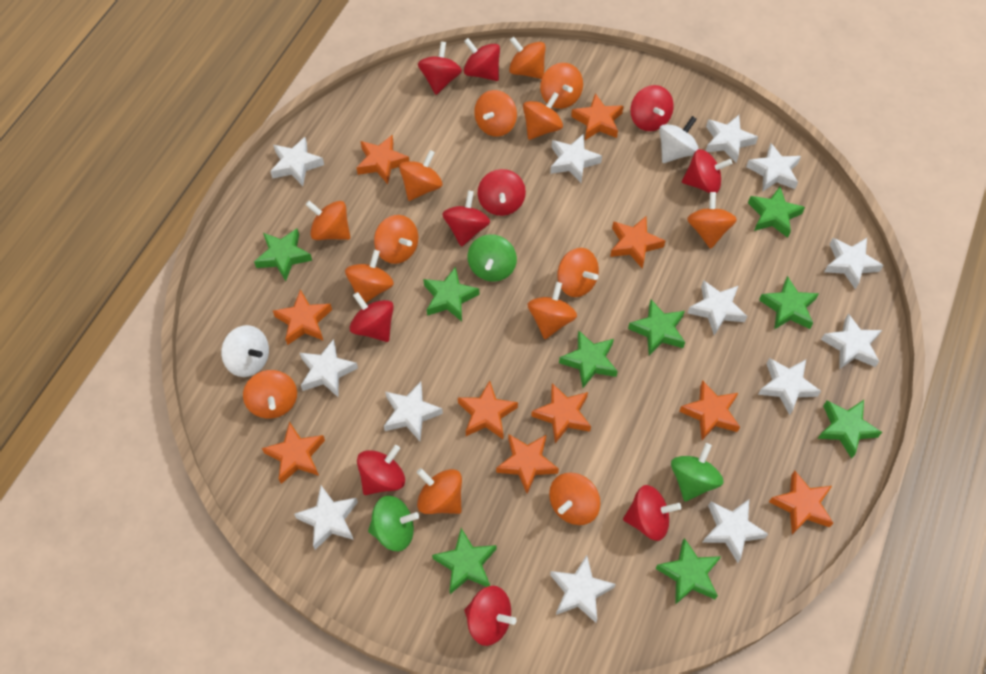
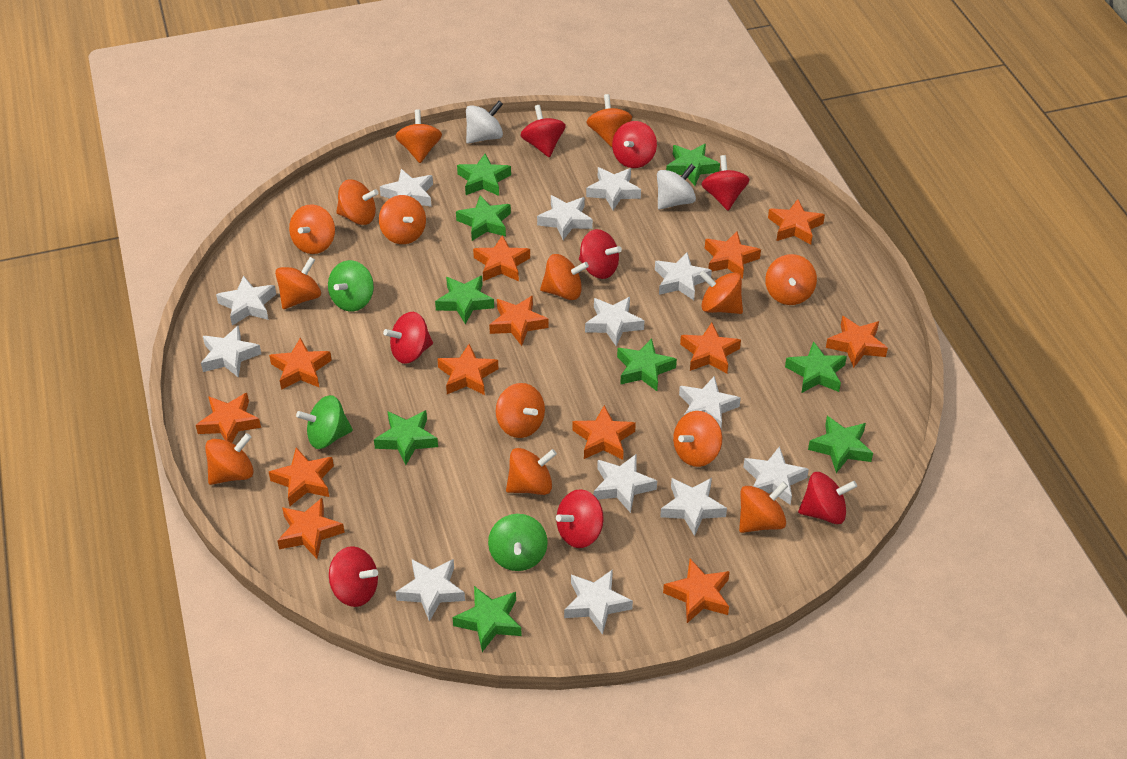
orange star: 10 -> 13
red spinning top: 10 -> 8

